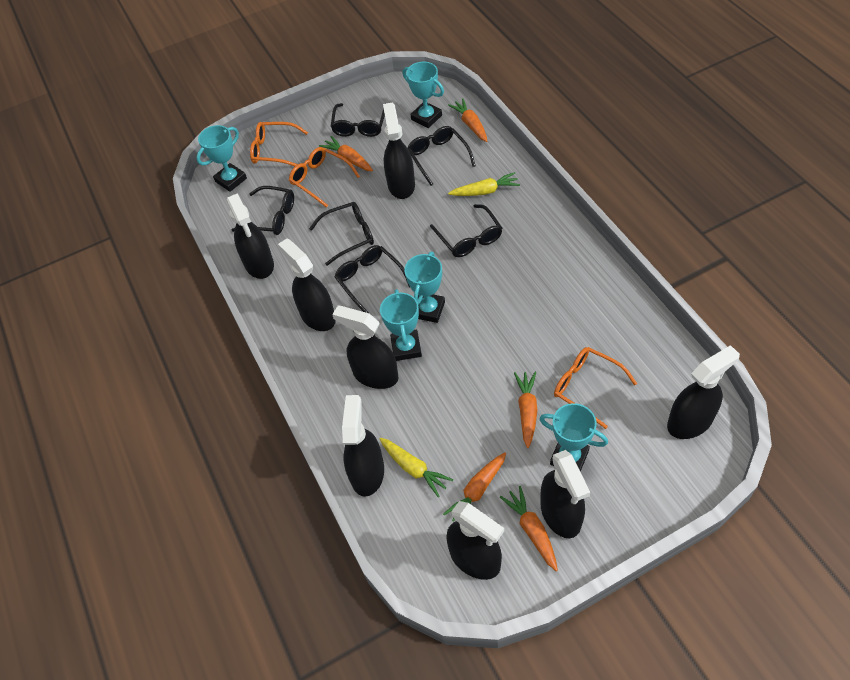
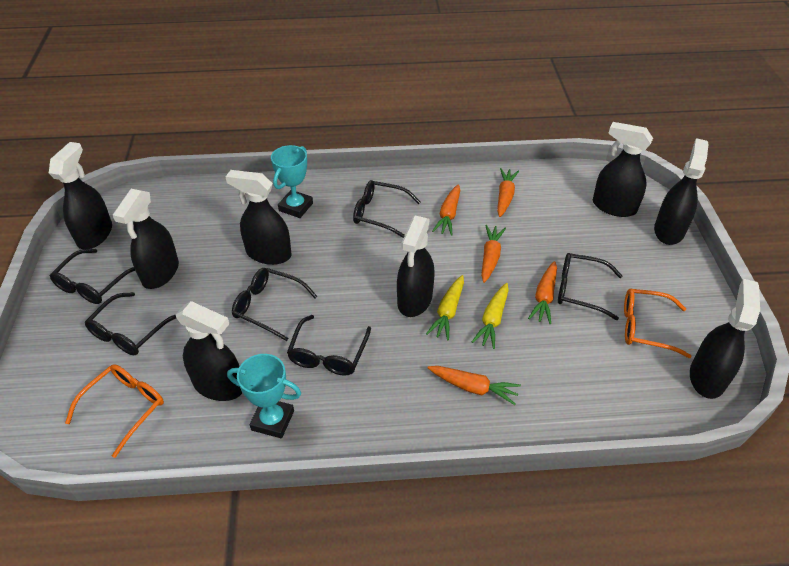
orange glasses: 3 -> 2
turquoise trophy: 5 -> 2

